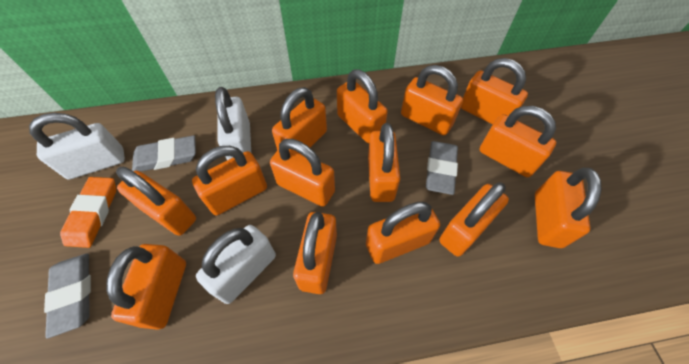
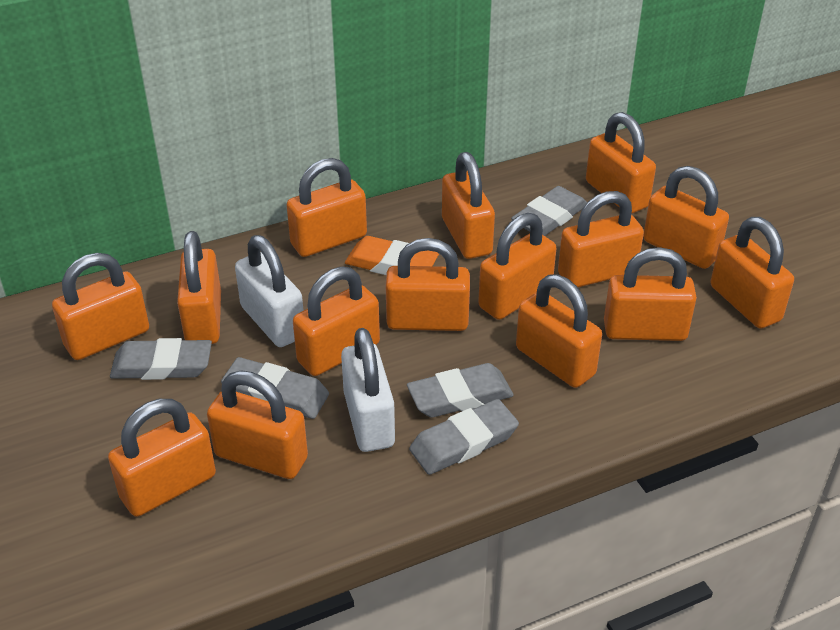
grey eraser: 3 -> 5
orange padlock: 14 -> 15
white padlock: 3 -> 2

